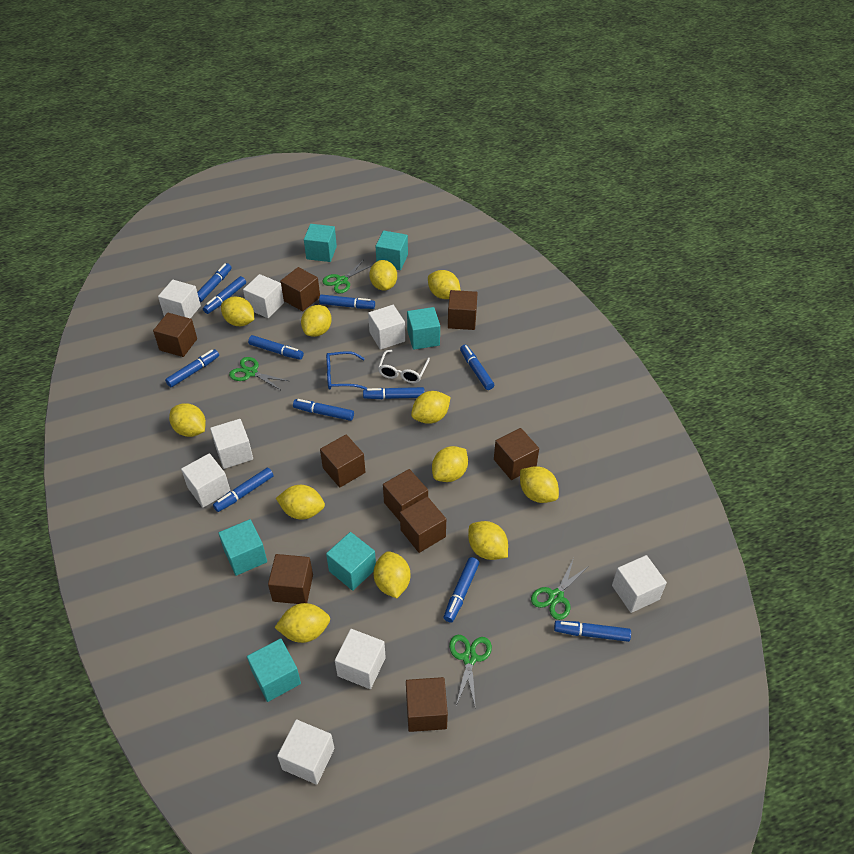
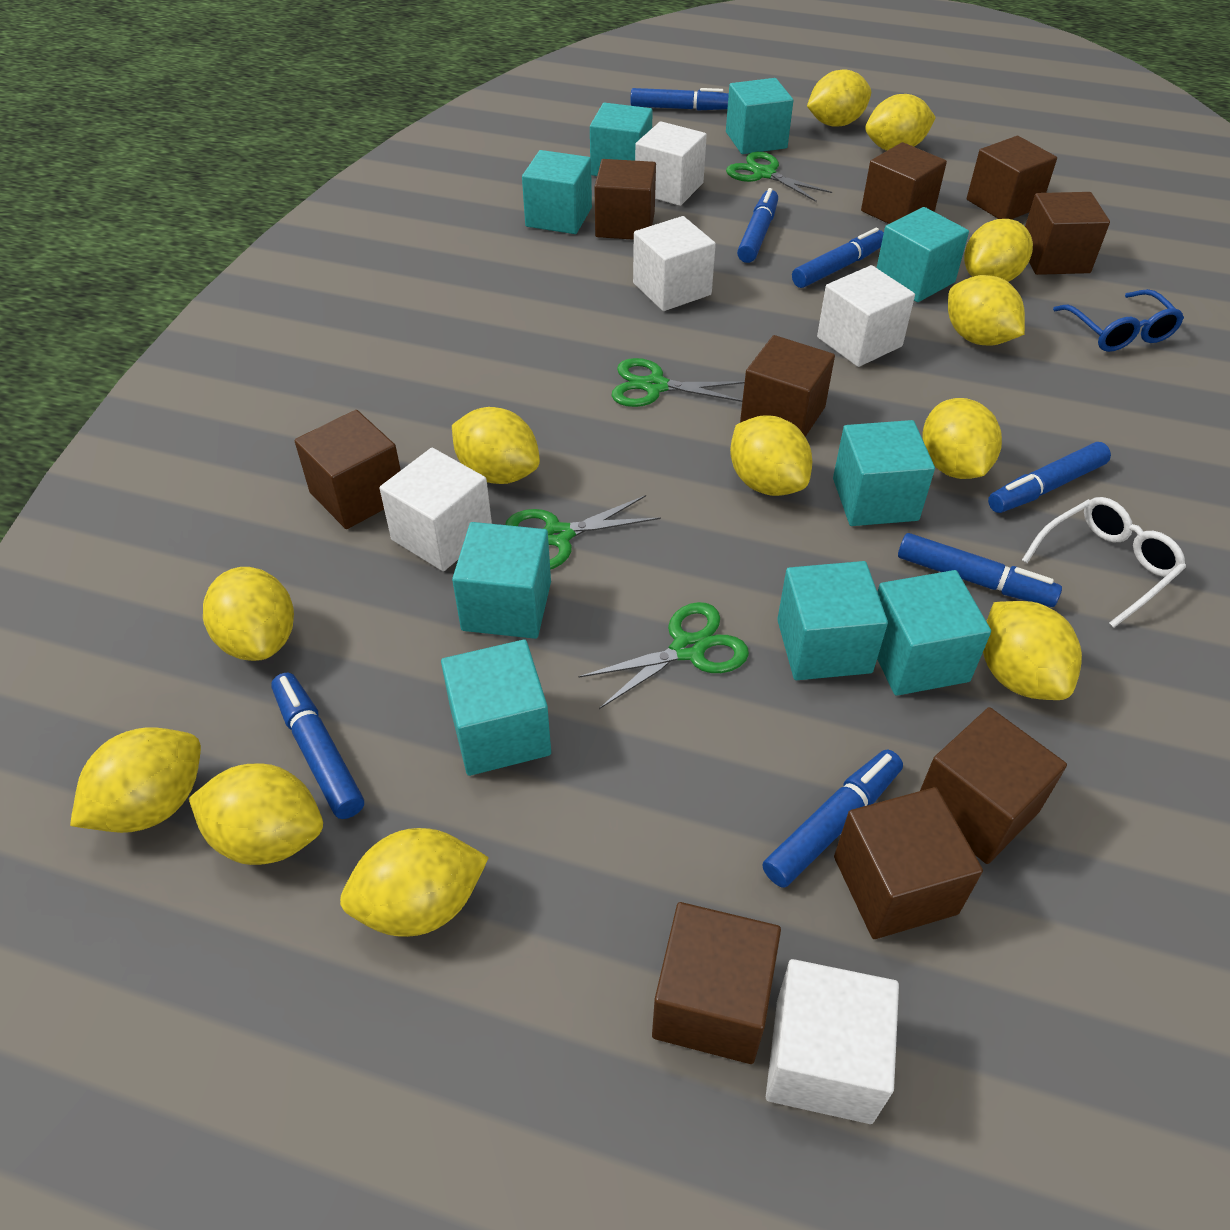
blue marker: 11 -> 7
turquoise cube: 6 -> 9
white cube: 8 -> 5

